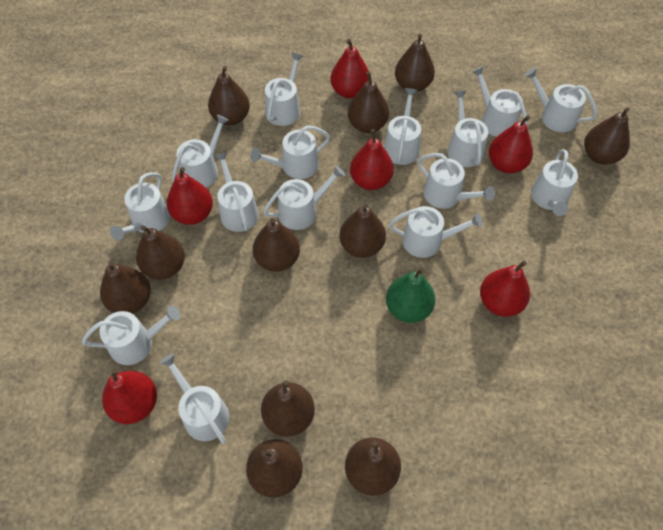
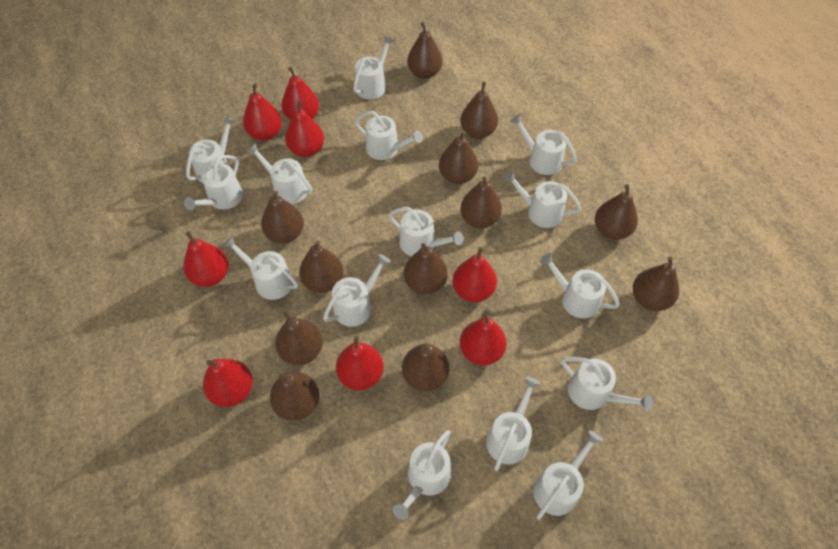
brown pear: 11 -> 12
green pear: 1 -> 0
red pear: 6 -> 8

